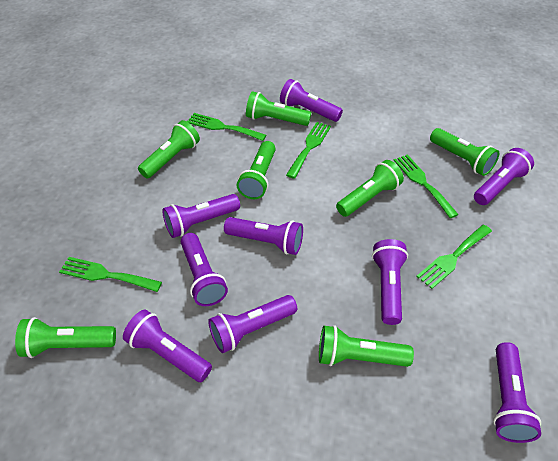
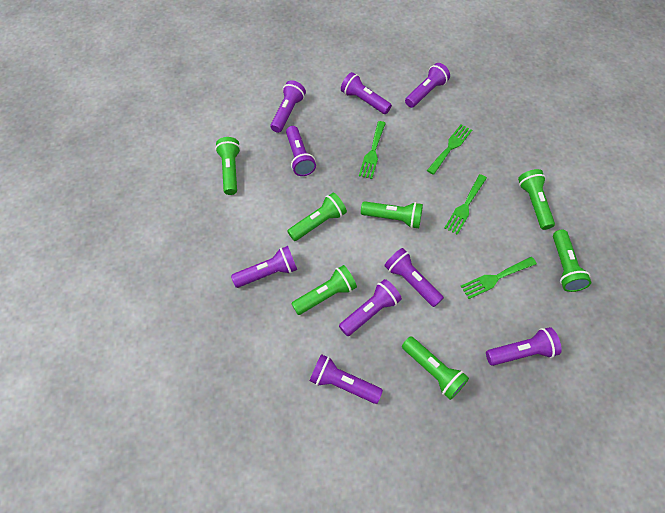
green fork: 5 -> 4

